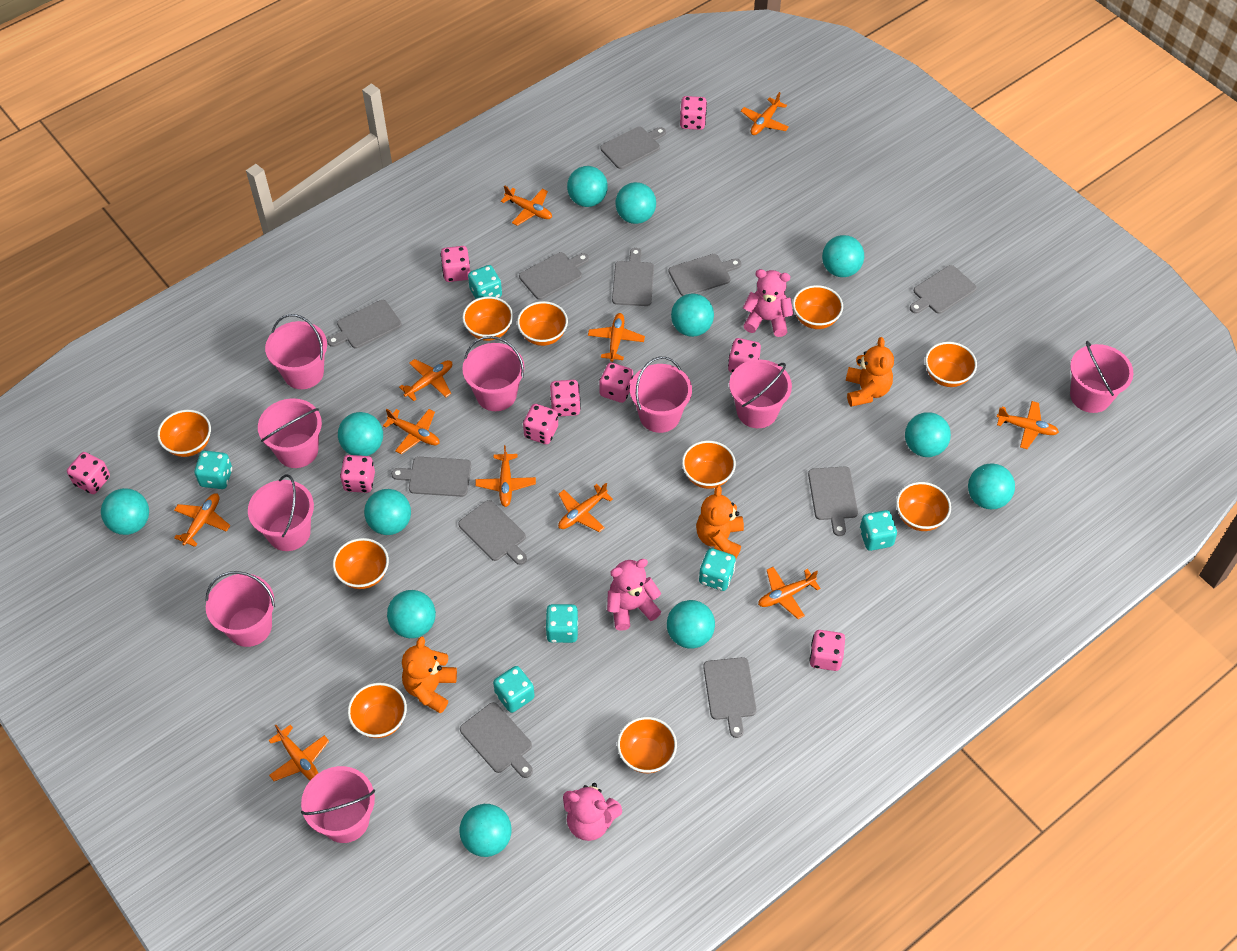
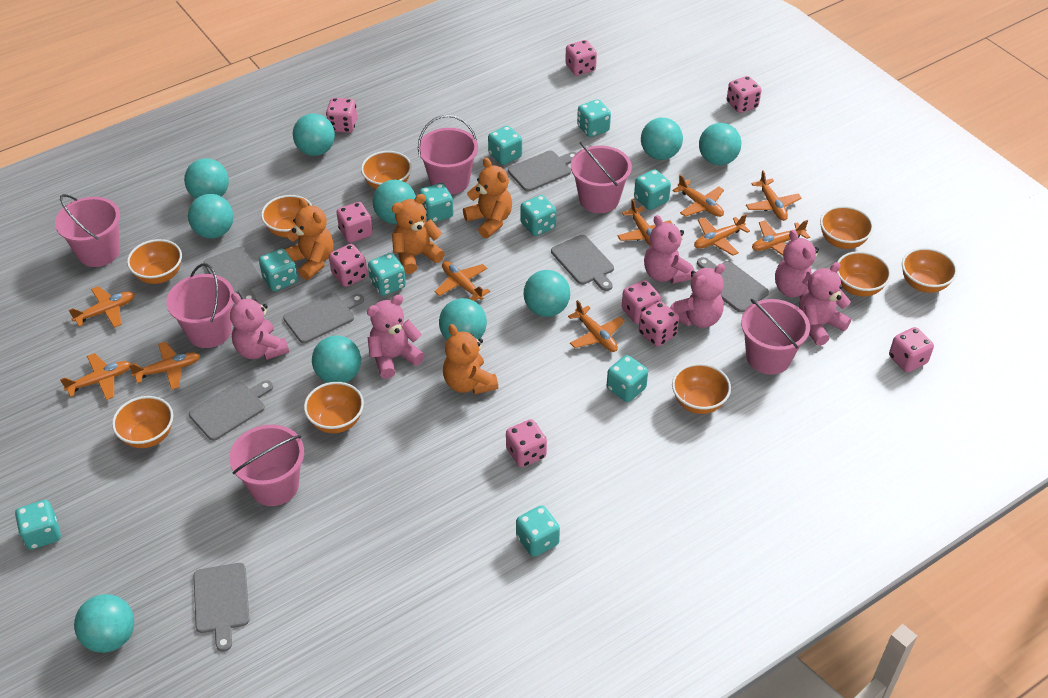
grey cutting board: 11 -> 7
orange bowl: 10 -> 9
orange plane: 11 -> 10
orange teddy bear: 3 -> 4
pink bucket: 9 -> 6
pink teddy bear: 3 -> 6
turquoise ball: 12 -> 10
turquoise dice: 6 -> 10

